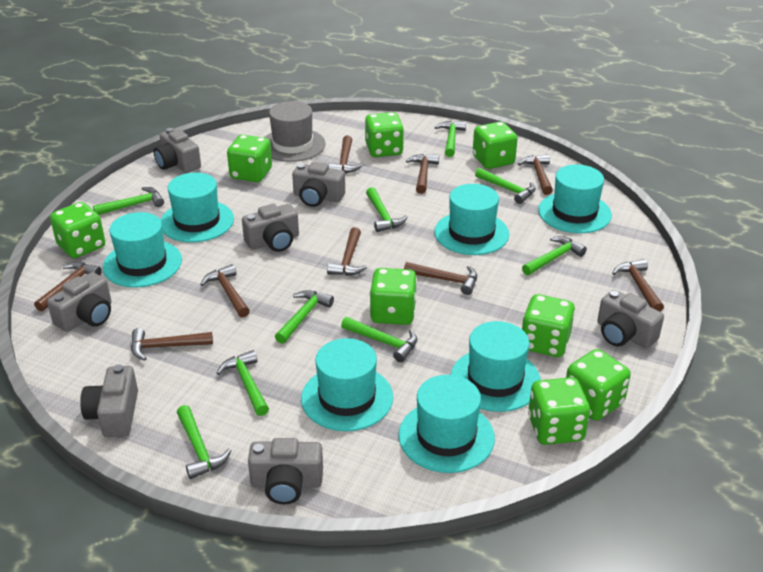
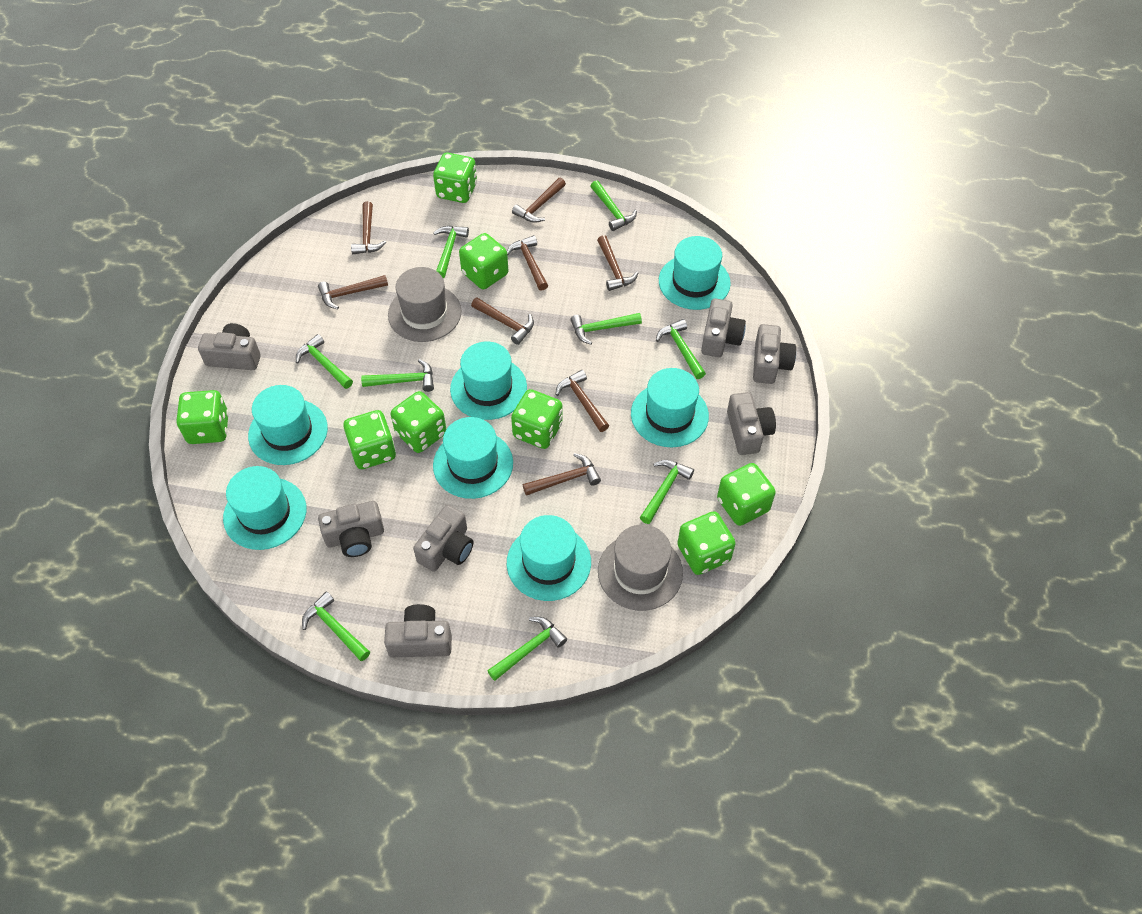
brown hammer: 9 -> 8
grey hat: 1 -> 2

